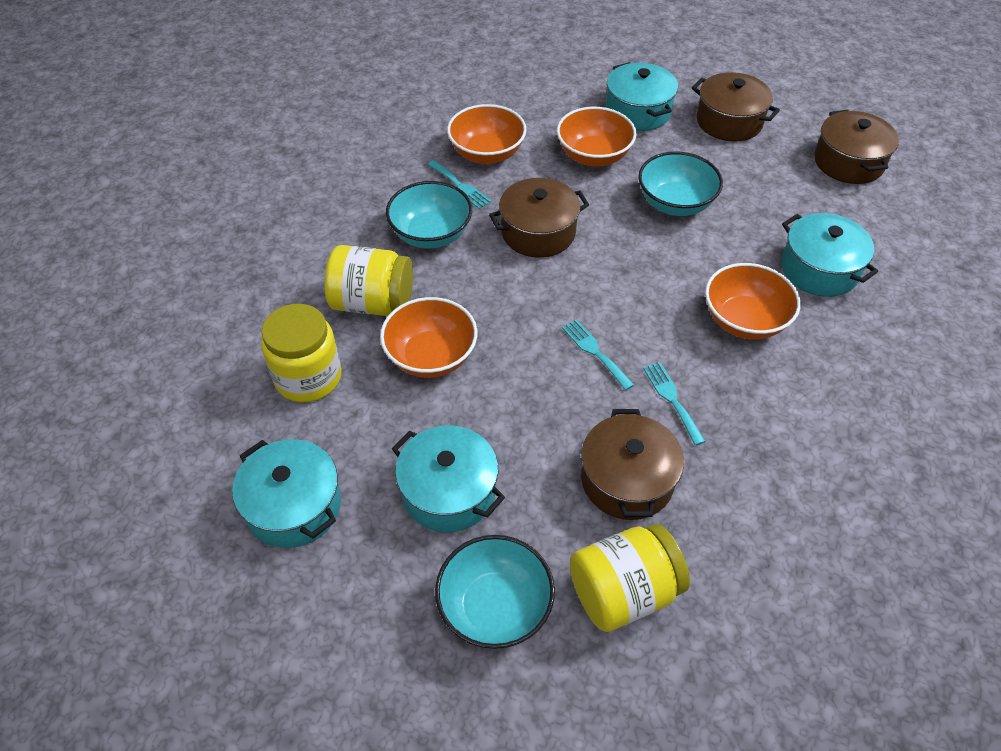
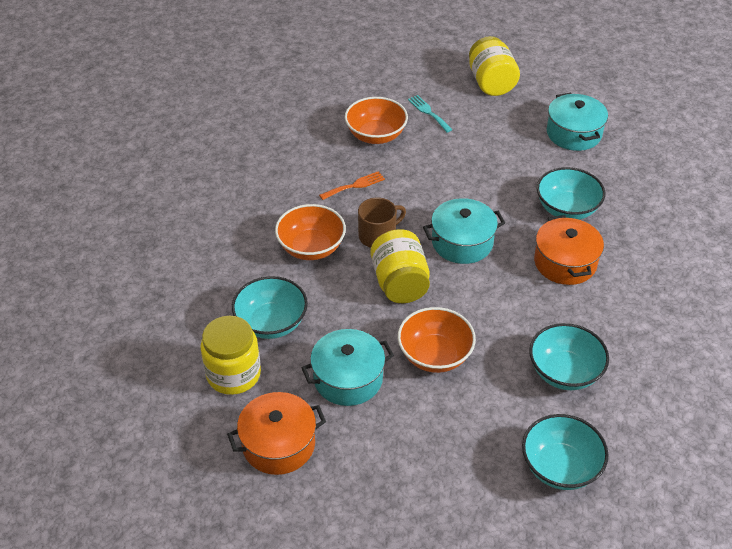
brown mug: 0 -> 1
brown pot: 4 -> 0
orange bowl: 4 -> 3
orange fork: 0 -> 1
orange pot: 0 -> 2
turquoise bowl: 3 -> 4
turquoise fork: 3 -> 1
turquoise pot: 4 -> 3

